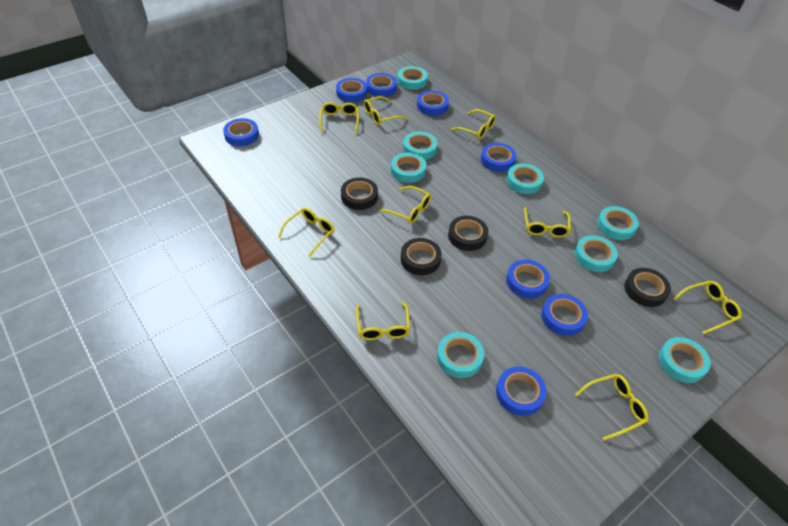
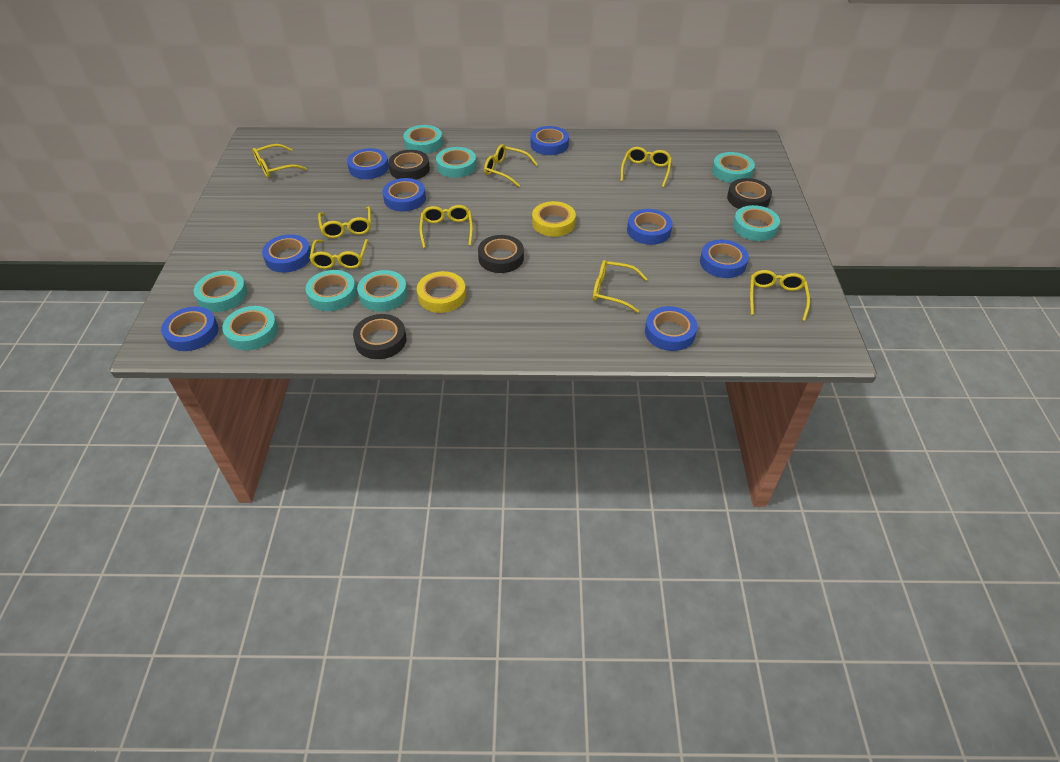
yellow glasses: 9 -> 8
yellow tape: 0 -> 2

